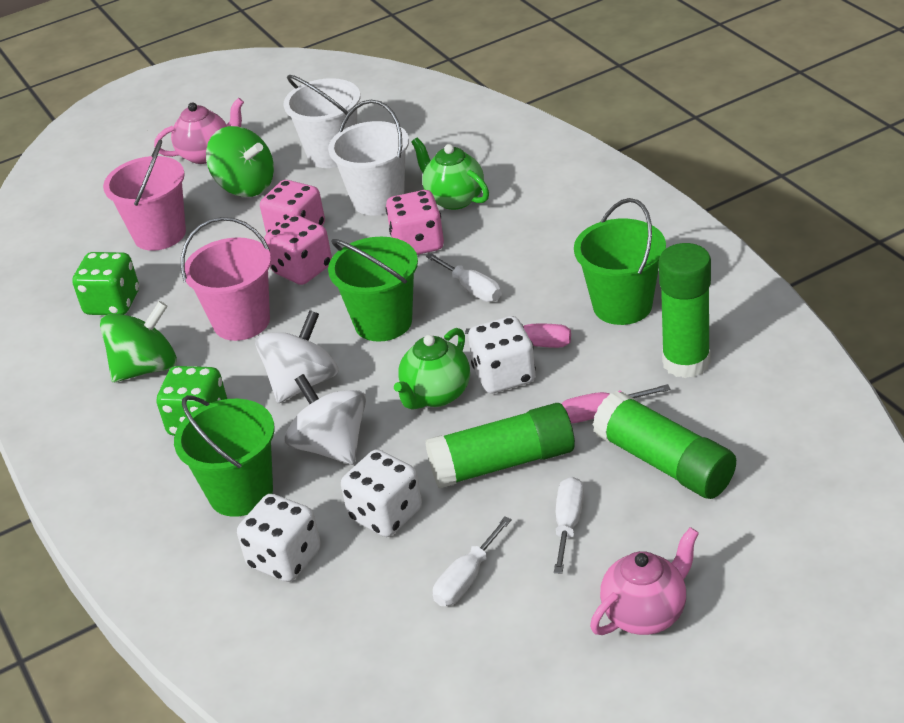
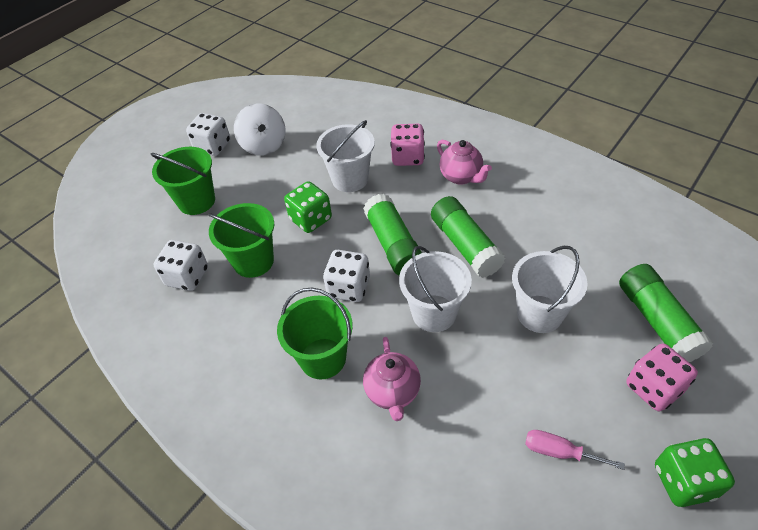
green spinning top: 2 -> 0
green teapot: 2 -> 0
pink bucket: 2 -> 0
pink dice: 3 -> 2
pink screwdriver: 2 -> 1
white bucket: 2 -> 3
white screwdriver: 3 -> 0
white spinning top: 2 -> 1

